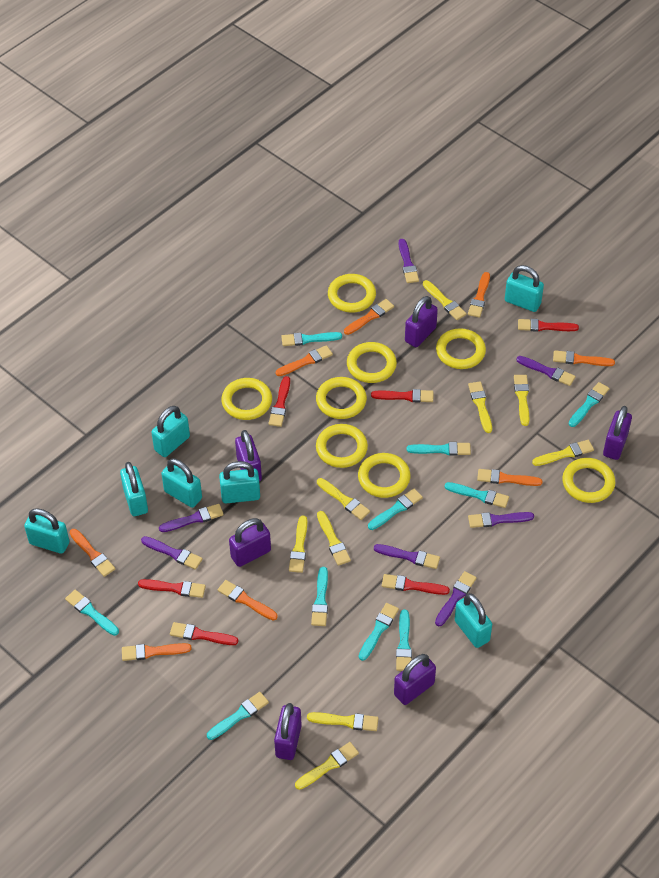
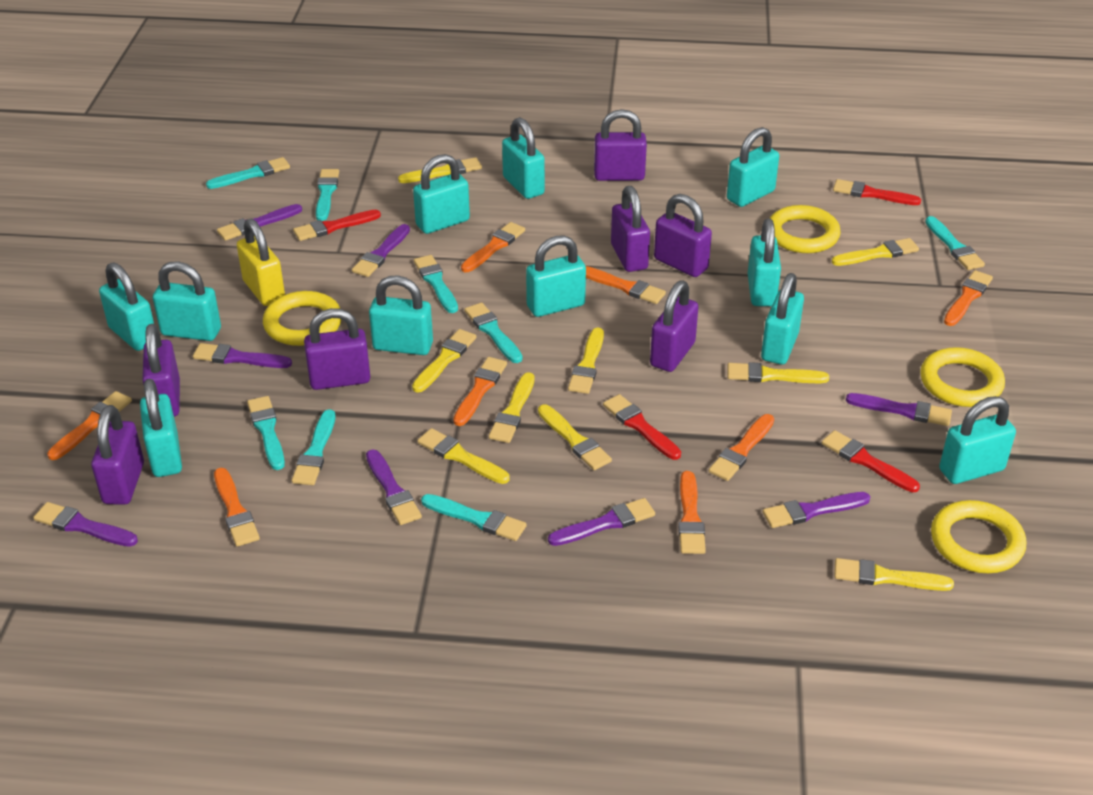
purple brush: 7 -> 8
purple padlock: 6 -> 7
red brush: 6 -> 4
turquoise brush: 10 -> 8
turquoise padlock: 7 -> 11
yellow padlock: 0 -> 1
yellow ring: 8 -> 4

